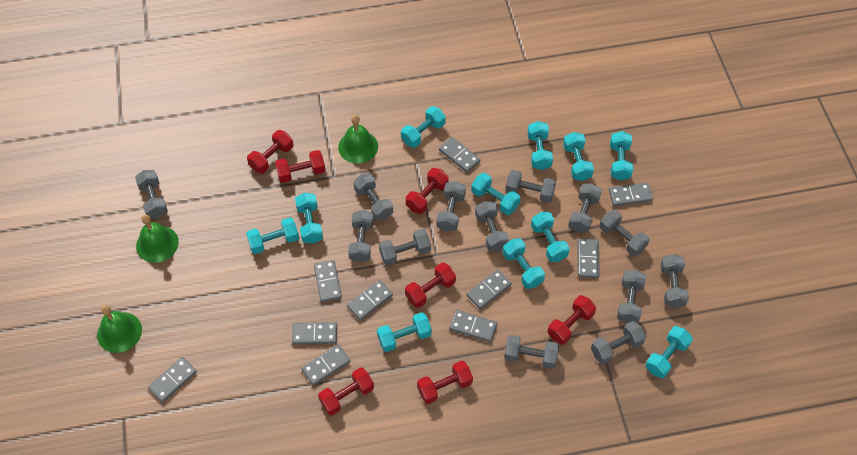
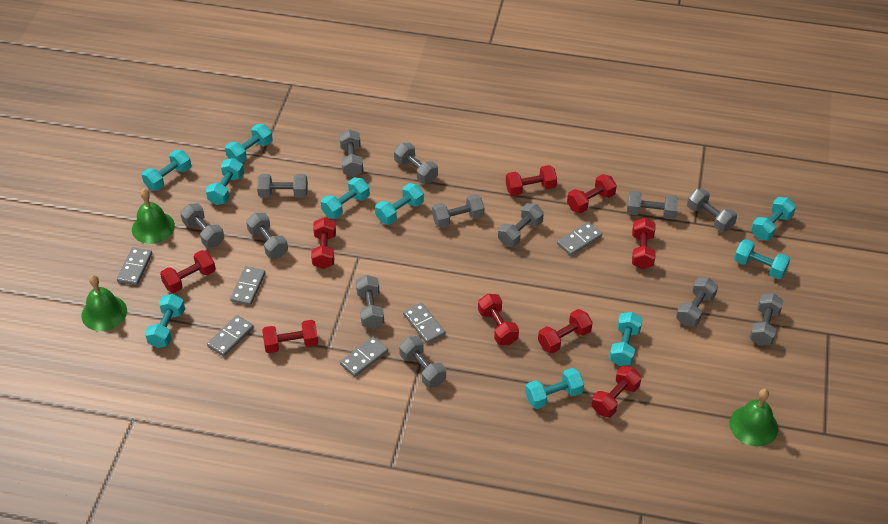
grey domino: 10 -> 6
red dumbbell: 7 -> 9
turquoise dumbbell: 11 -> 10

